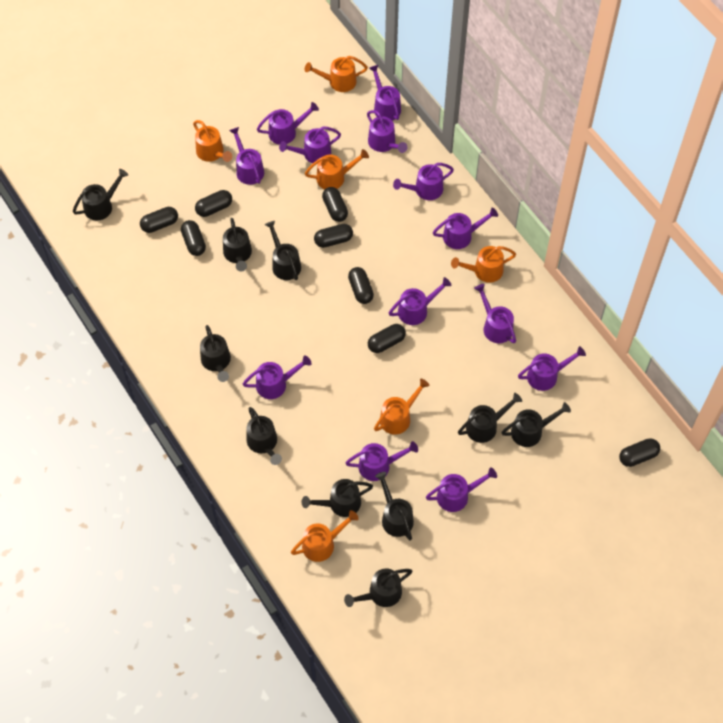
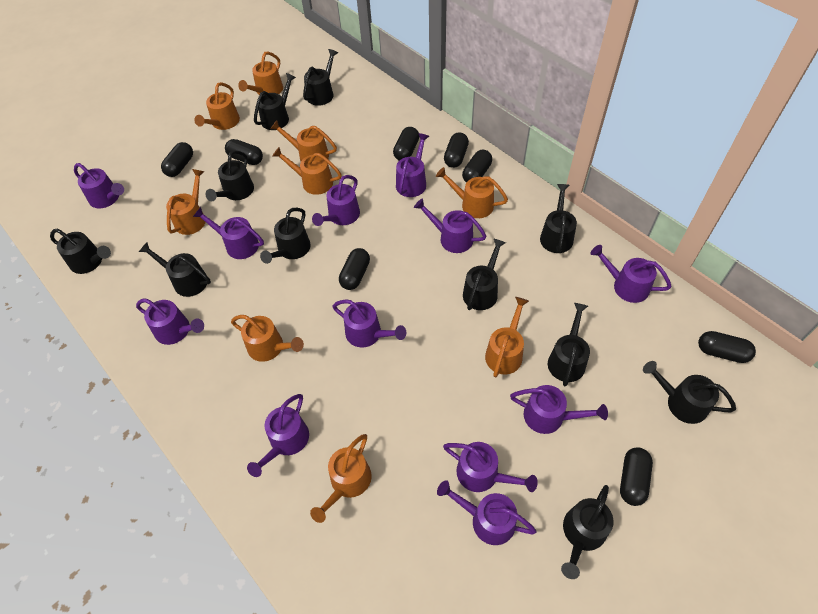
black watering can: 10 -> 11
orange watering can: 6 -> 9
purple watering can: 13 -> 12

